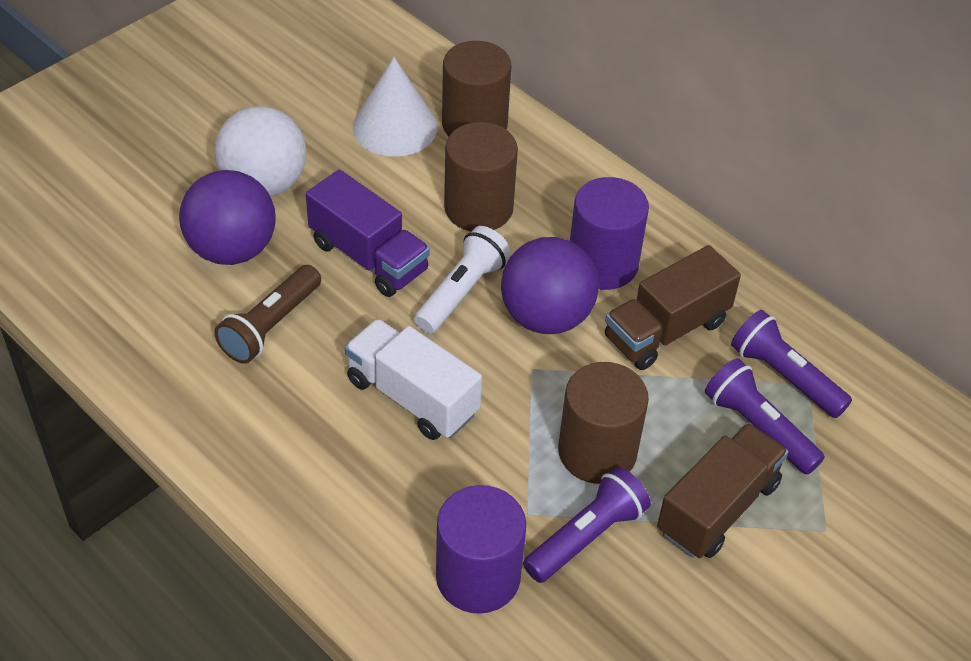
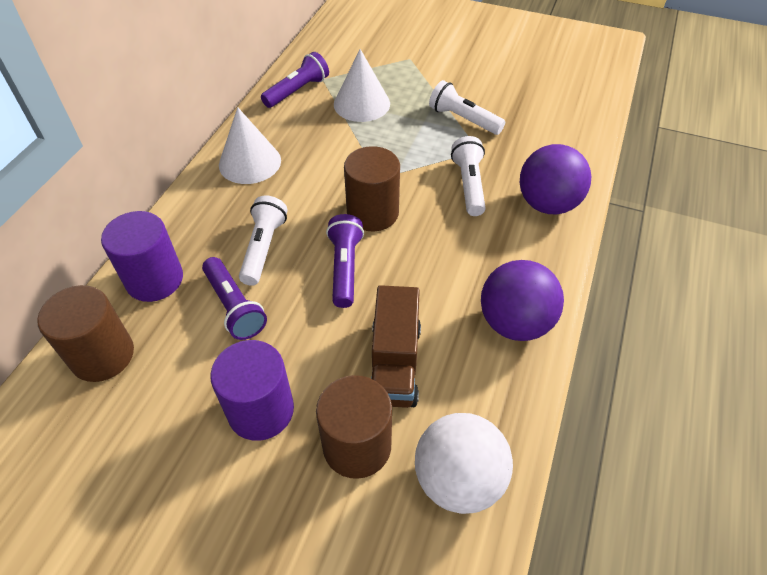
brown flashlight: 1 -> 0
brown truck: 2 -> 1
purple truck: 1 -> 0
white cone: 1 -> 2
white flashlight: 1 -> 3
white truck: 1 -> 0

